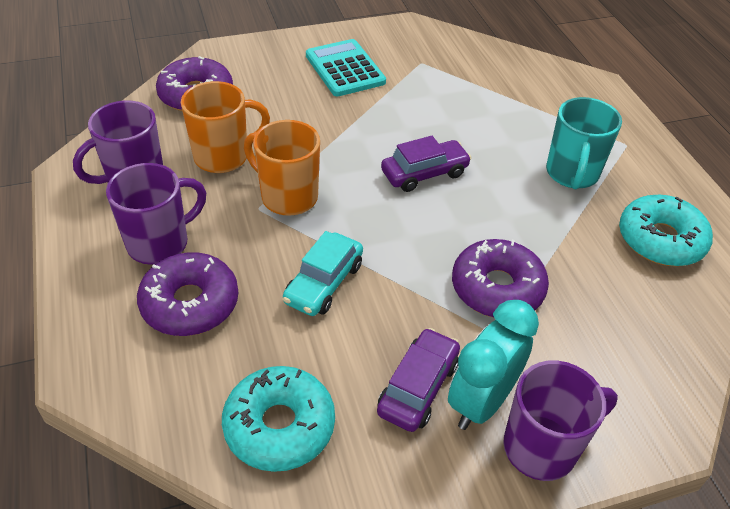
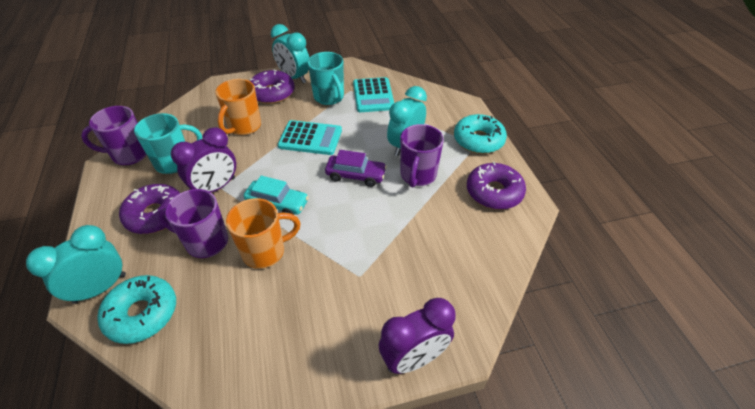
purple car: 2 -> 1
purple clock: 0 -> 2
turquoise calculator: 1 -> 2
turquoise clock: 1 -> 3
turquoise mug: 1 -> 2

